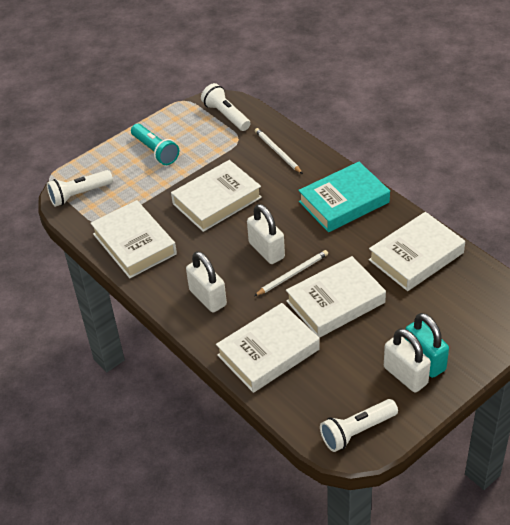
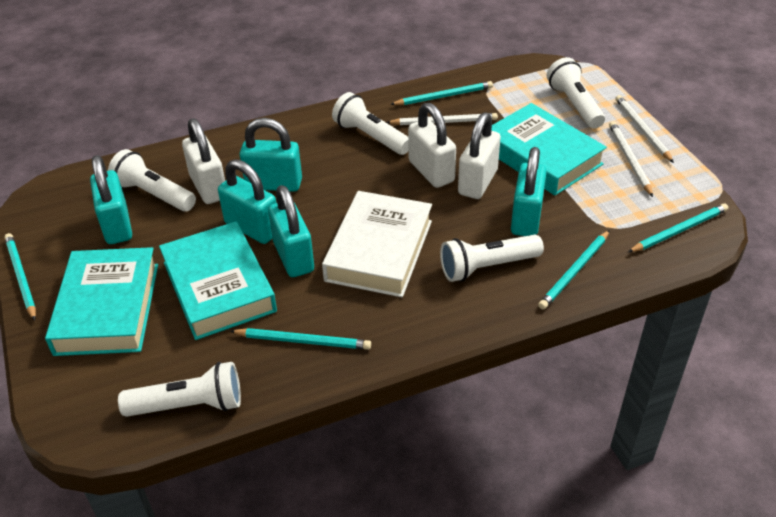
turquoise book: 1 -> 3
turquoise flashlight: 1 -> 0
turquoise padlock: 1 -> 5
turquoise pencil: 0 -> 5
white book: 5 -> 1
white flashlight: 3 -> 5
white pencil: 2 -> 3

